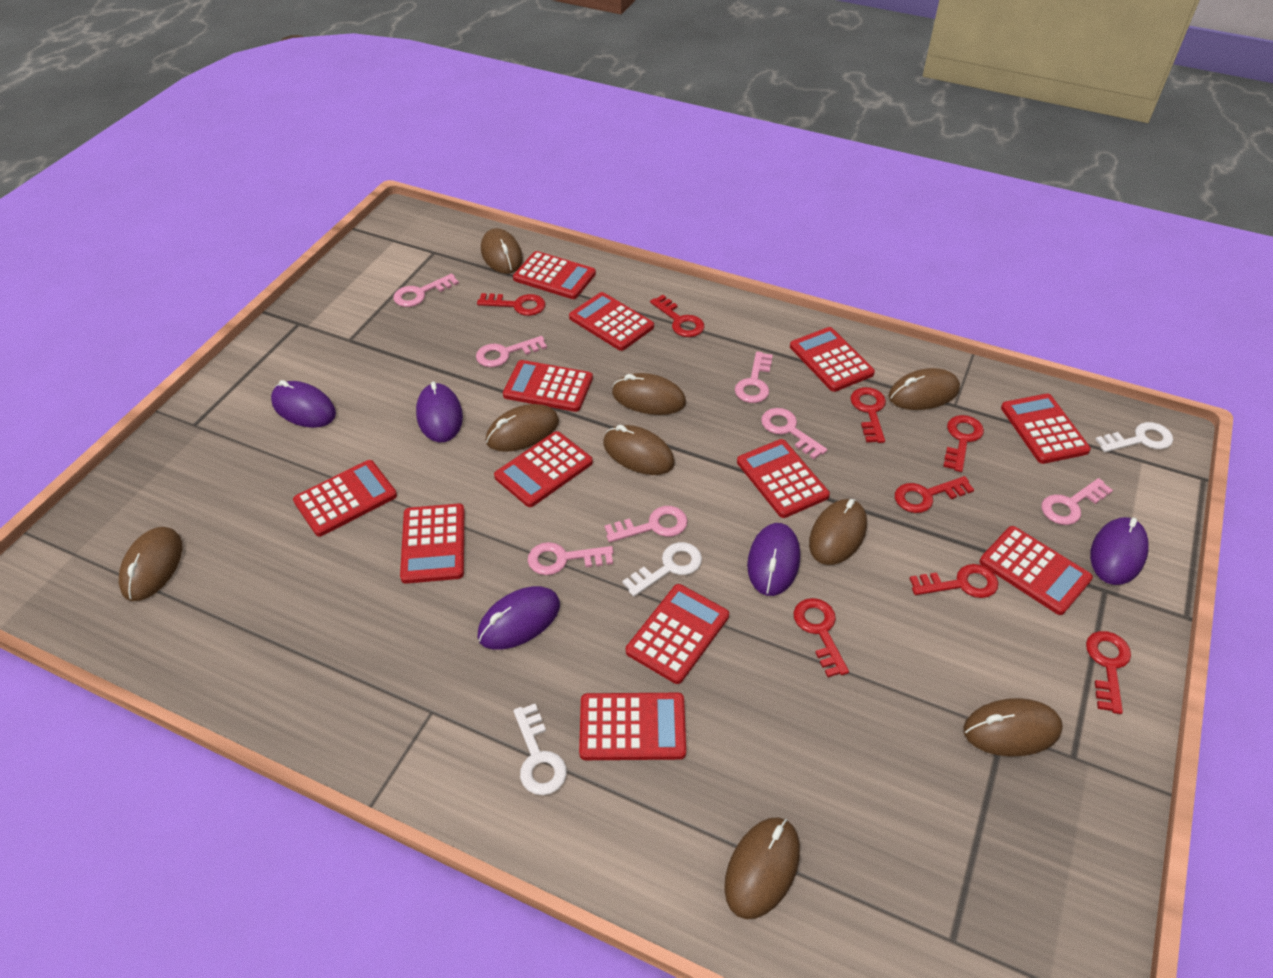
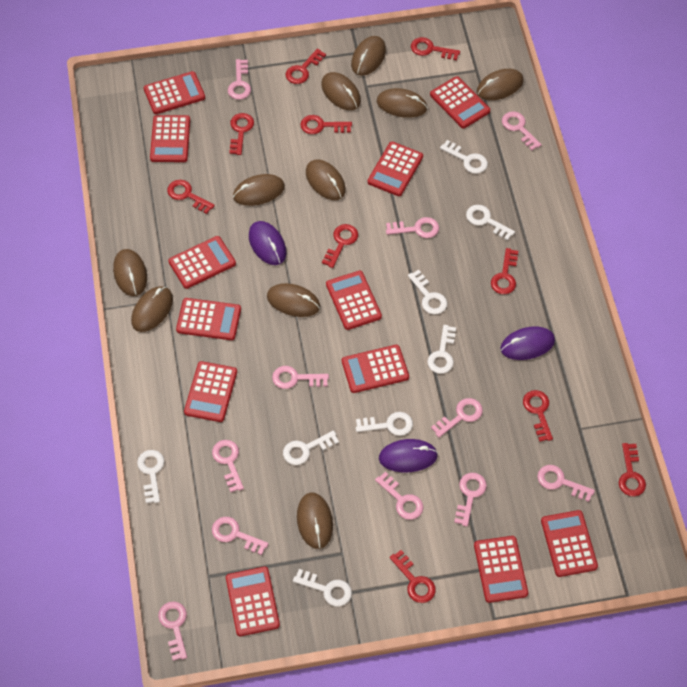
brown mouse: 9 -> 10
pink key: 7 -> 11
purple mouse: 5 -> 3
red key: 8 -> 10
white key: 3 -> 8

